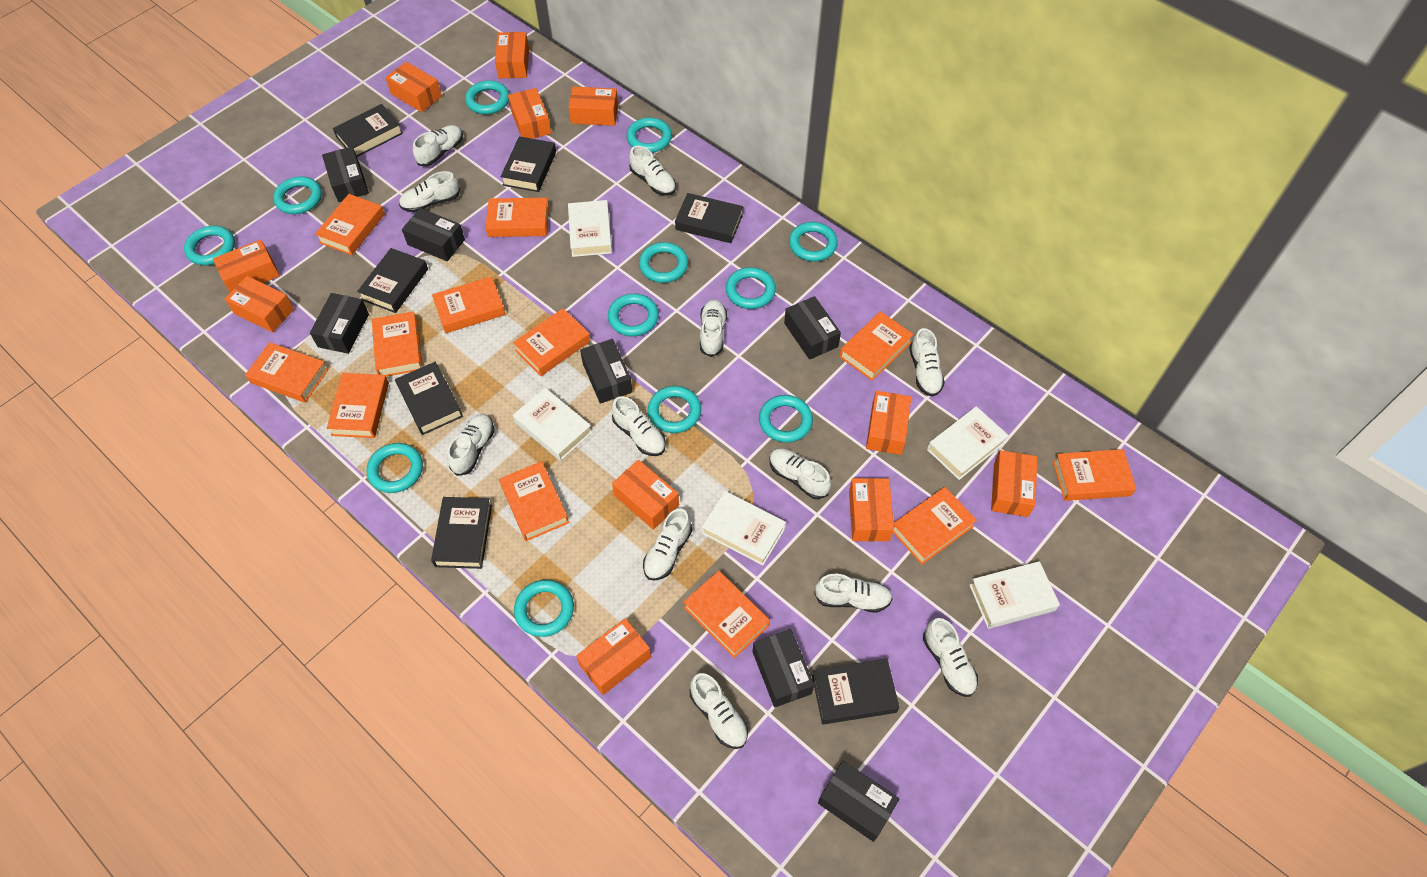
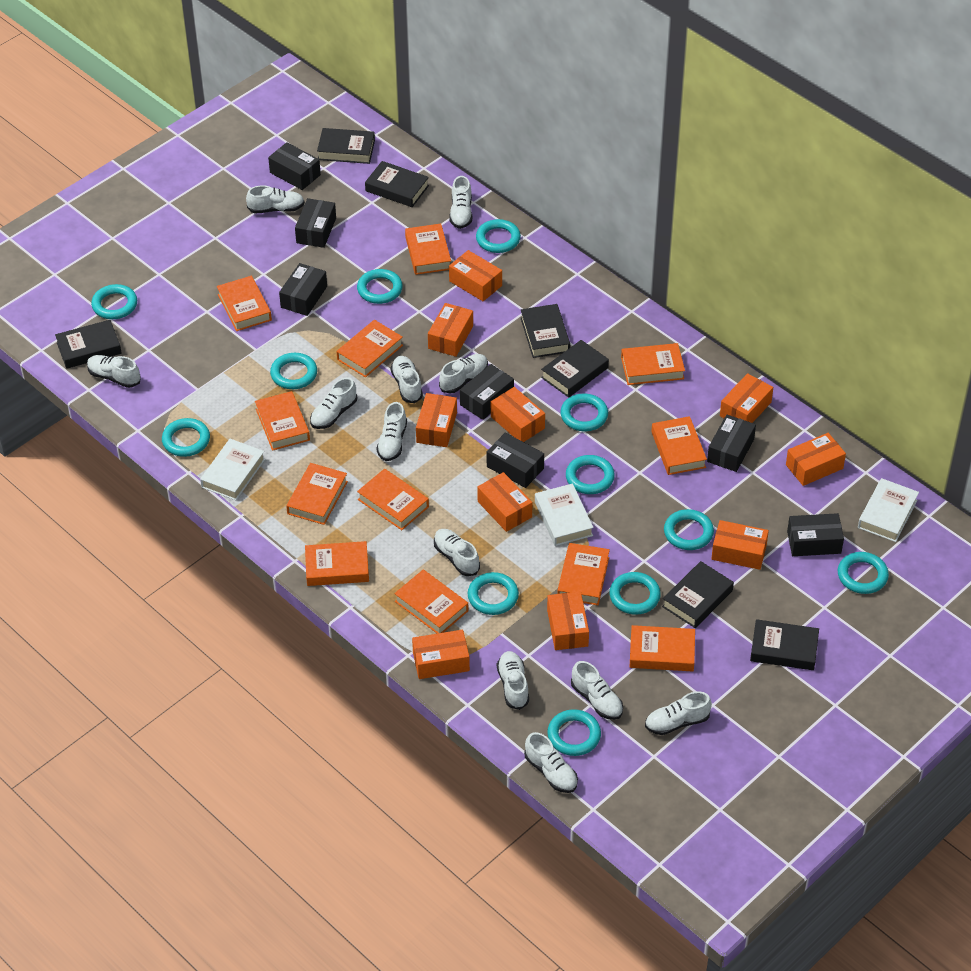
orange box: 11 -> 10
white book: 5 -> 3

